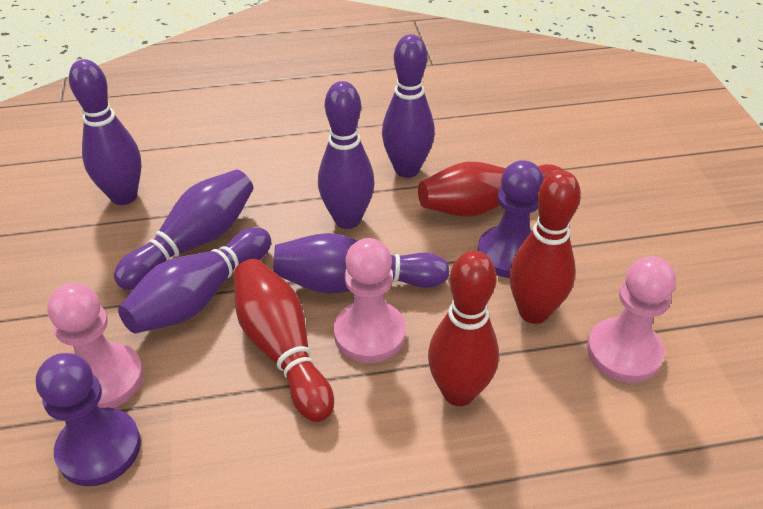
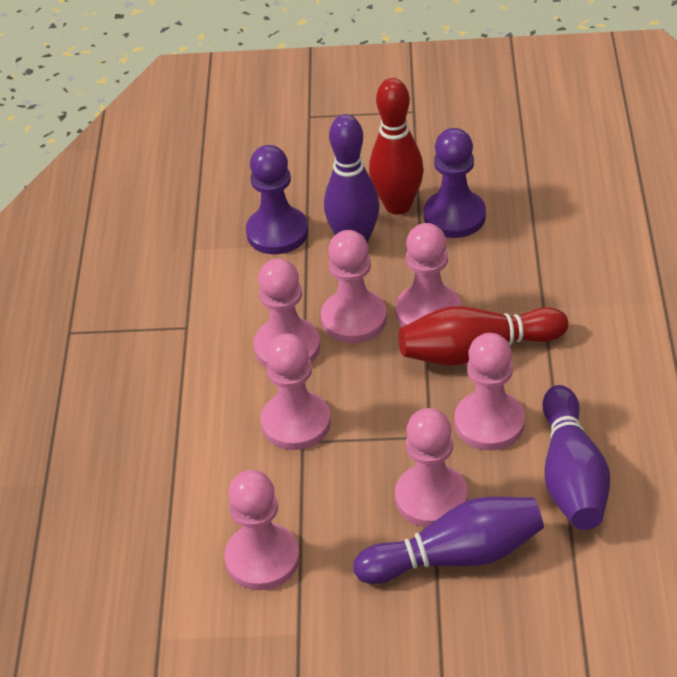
pink pawn: 3 -> 7
purple bowling pin: 6 -> 3
red bowling pin: 4 -> 2

